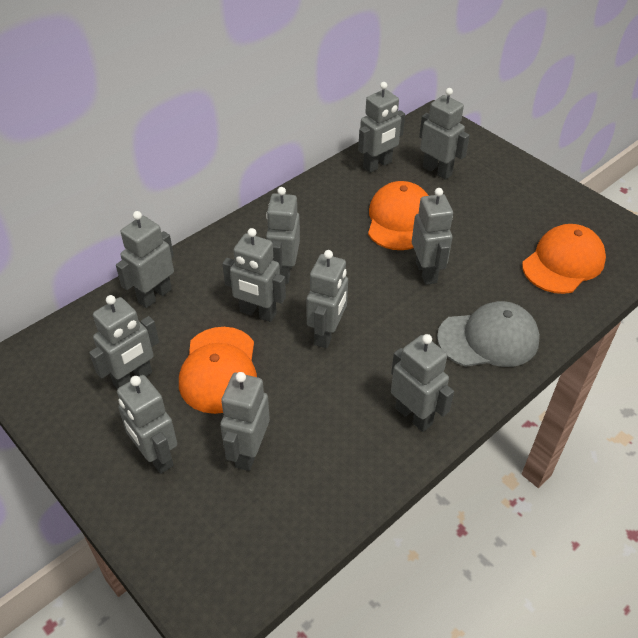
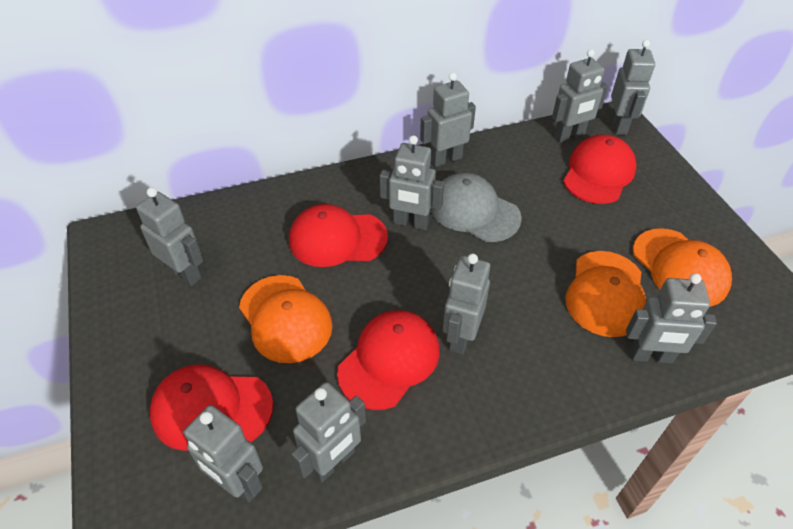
grey robot: 11 -> 9
red cap: 0 -> 4

